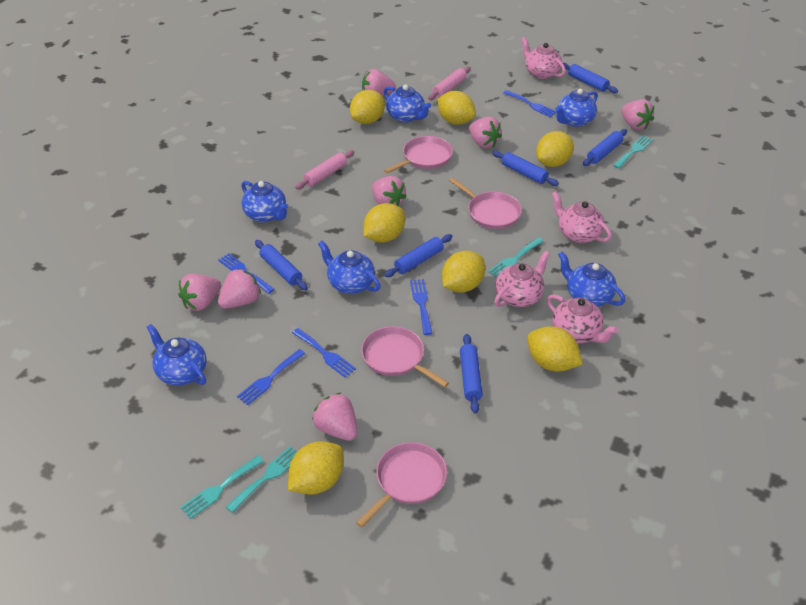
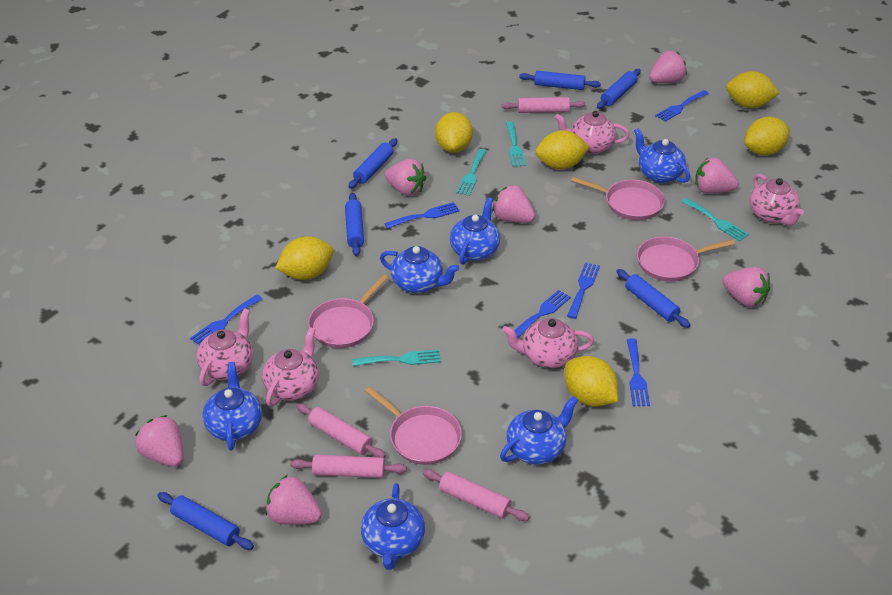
blue fork: 5 -> 6
pink rolling pin: 2 -> 4
pink teapot: 4 -> 5
yellow lemon: 7 -> 6

